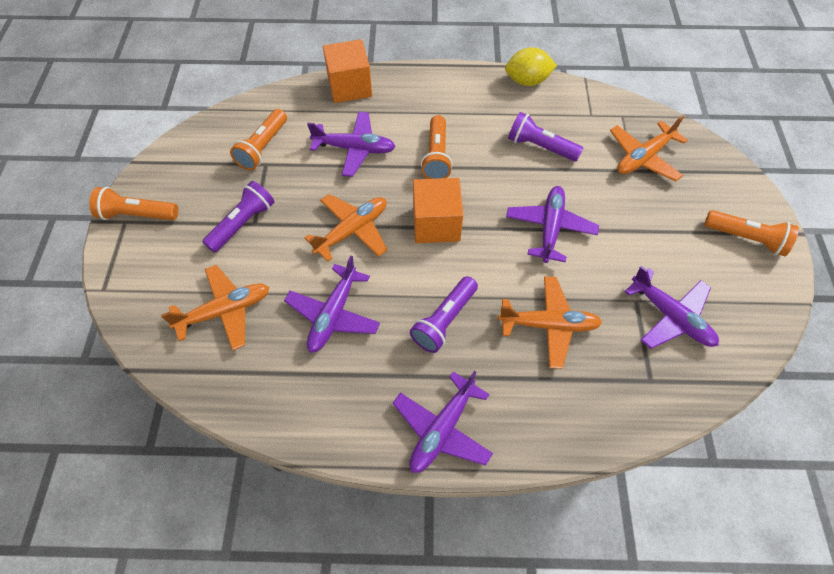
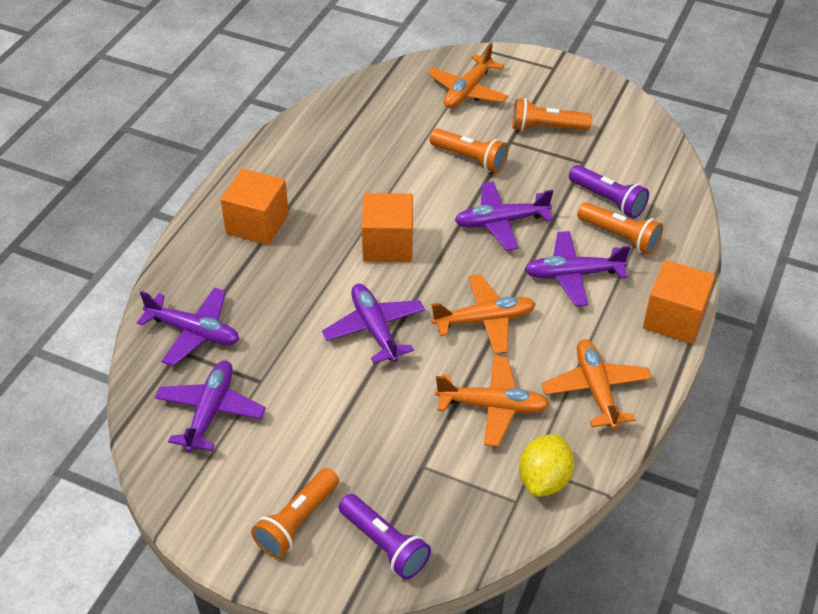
orange cube: 2 -> 3
purple flashlight: 3 -> 2

